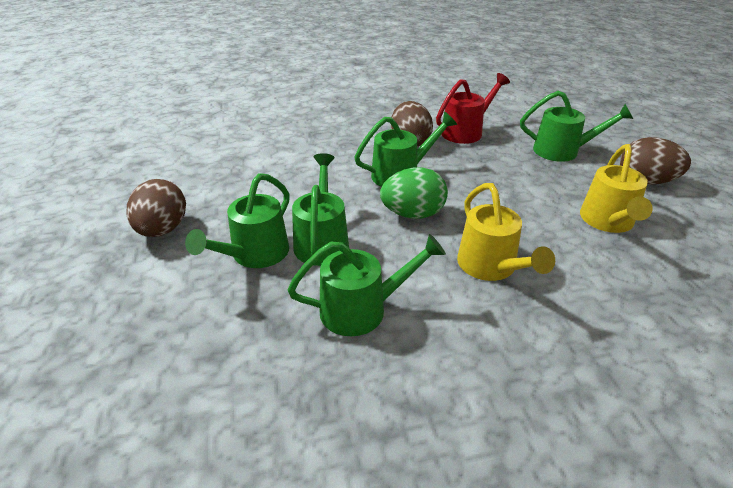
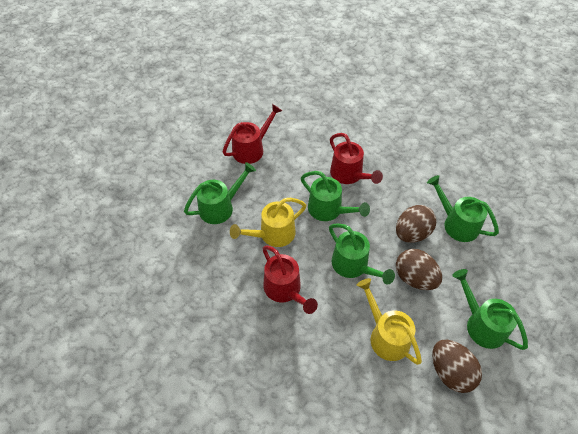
green egg: 1 -> 0
red watering can: 1 -> 3

